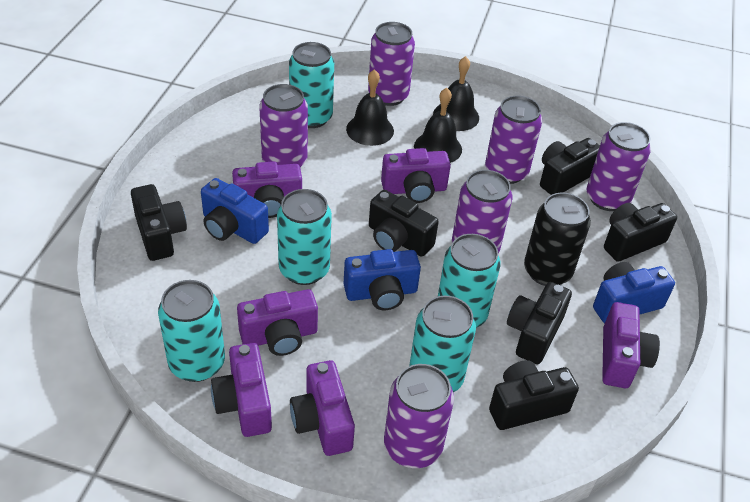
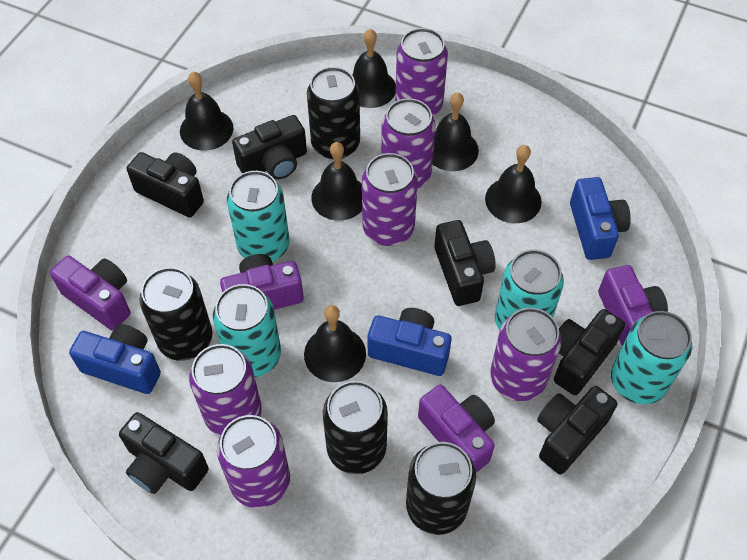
black bell: 3 -> 6
black can: 1 -> 4
purple camera: 6 -> 4
turquoise can: 5 -> 4

